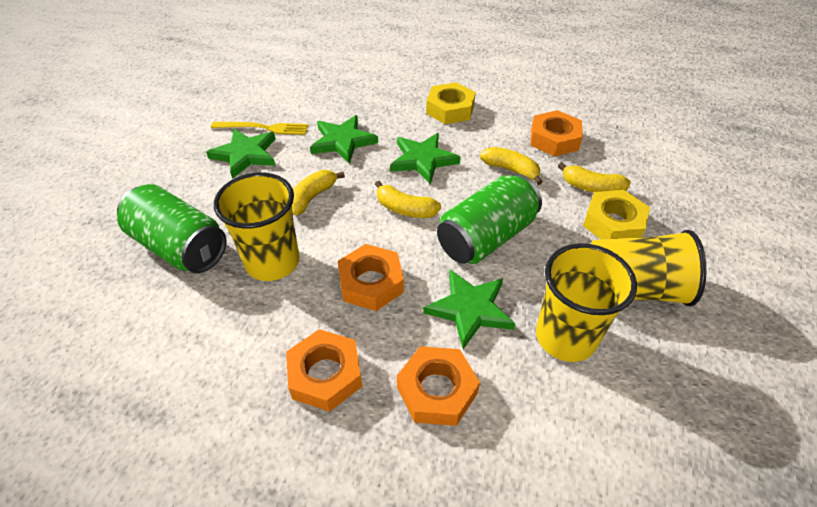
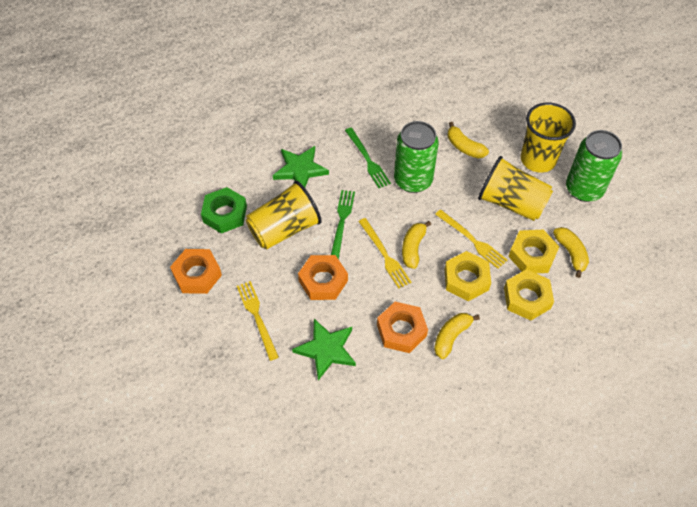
green fork: 0 -> 2
green nut: 0 -> 1
green star: 4 -> 2
orange nut: 4 -> 3
yellow fork: 1 -> 3
yellow nut: 2 -> 3

